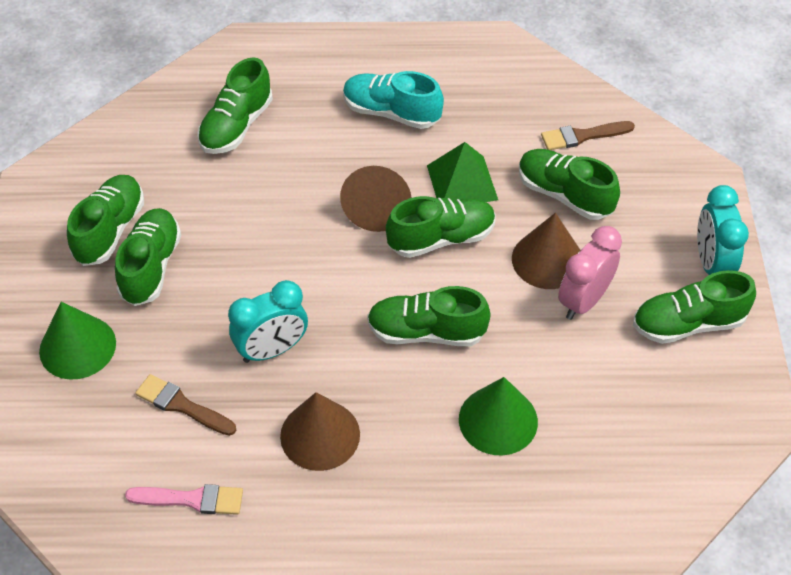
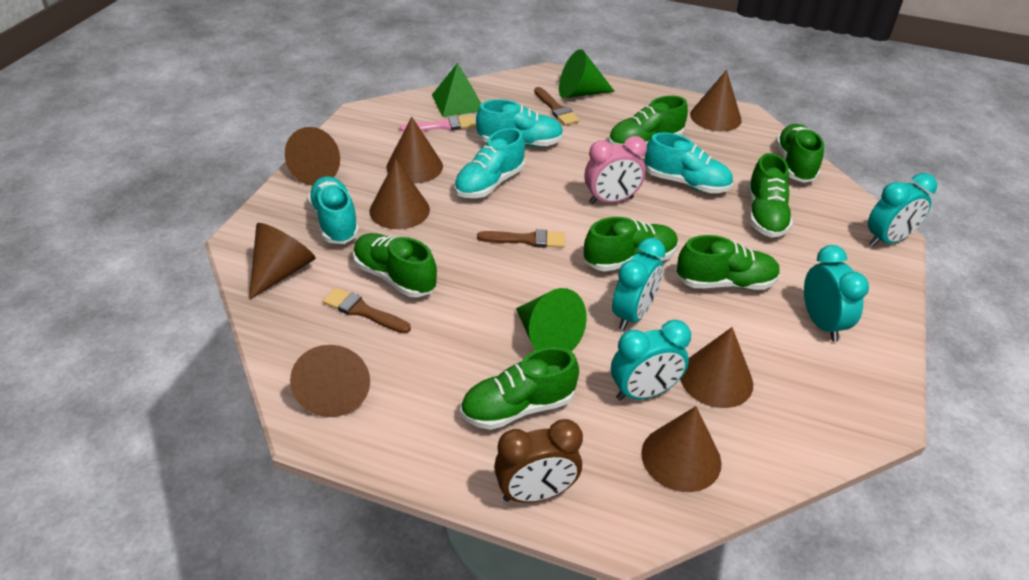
brown brush: 2 -> 3
brown clock: 0 -> 1
brown cone: 3 -> 8
turquoise clock: 2 -> 4
turquoise shoe: 1 -> 4

